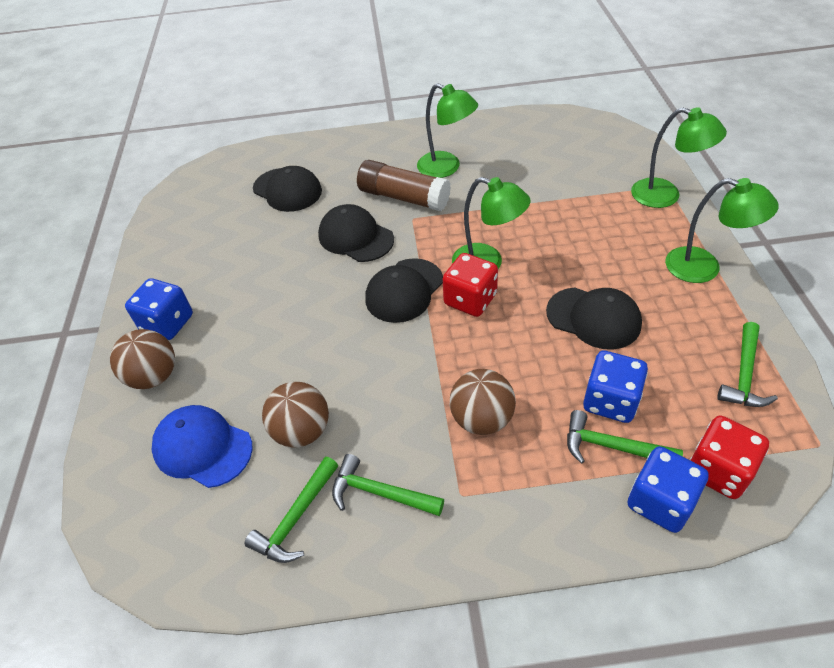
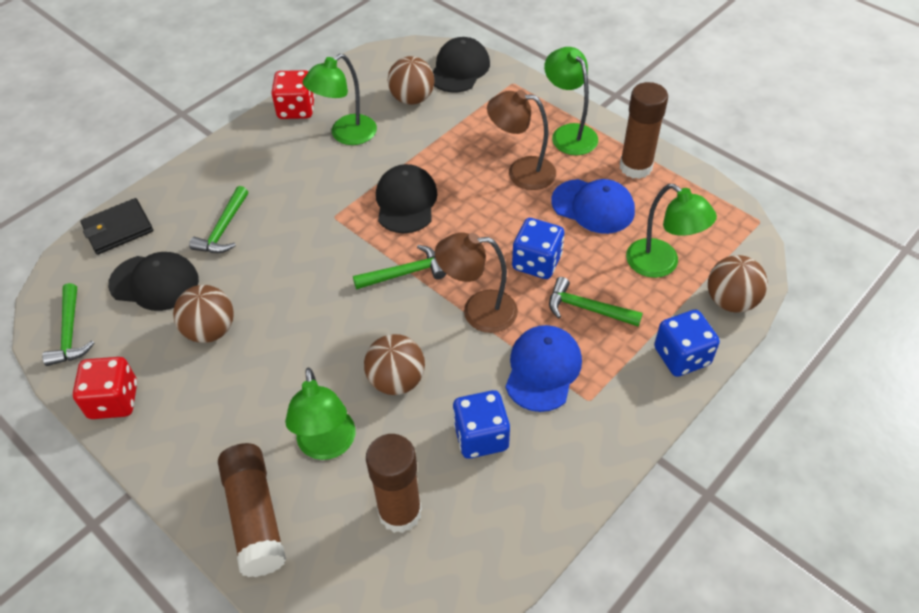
black cap: 4 -> 3
black wallet: 0 -> 1
blue cap: 1 -> 2
brown ball: 3 -> 4
brown glue stick: 1 -> 3
brown lamp: 0 -> 2

